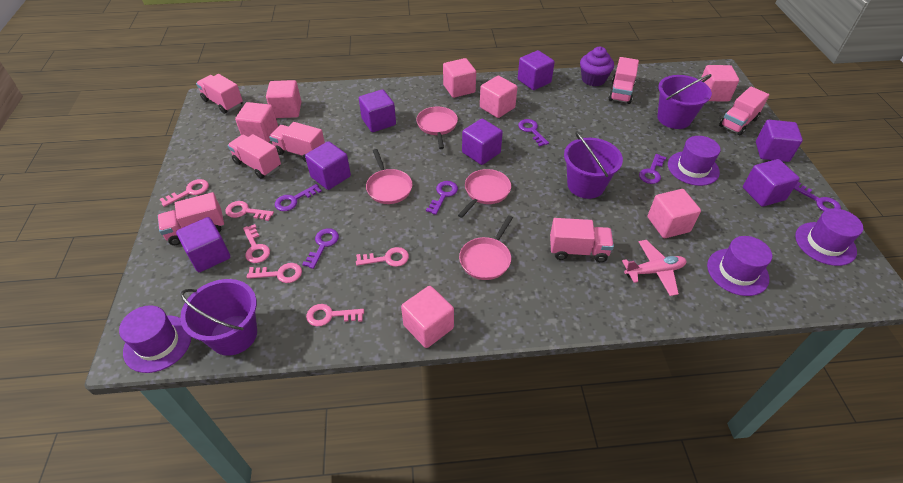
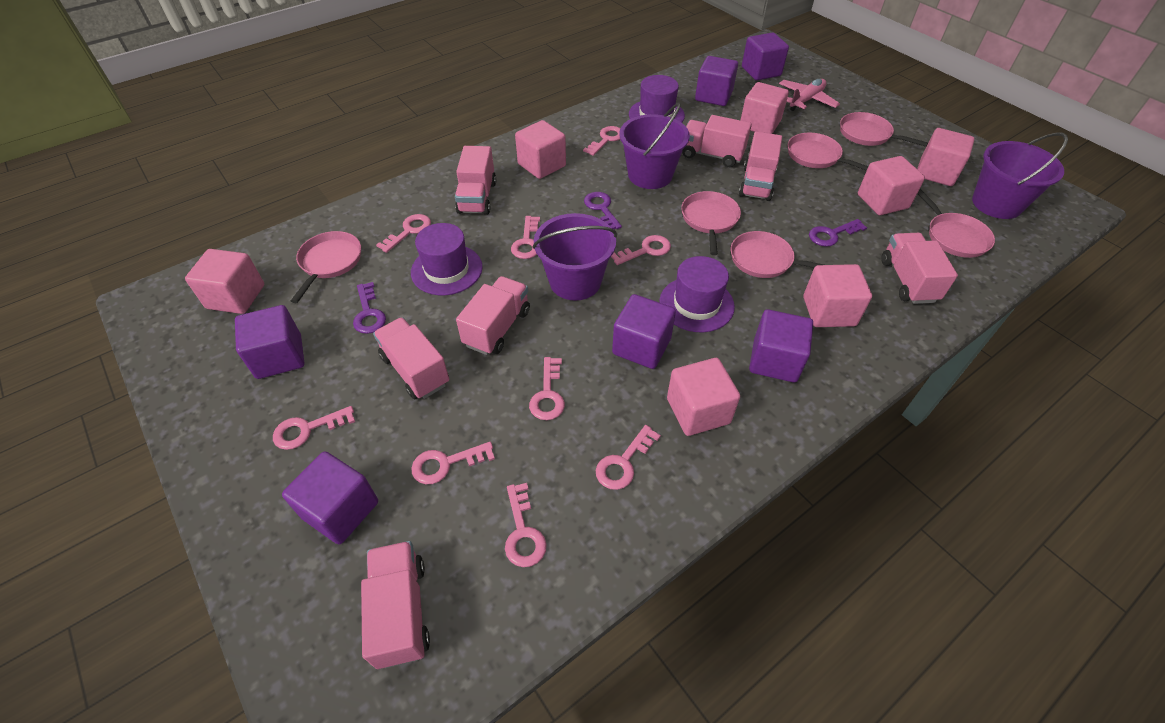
pink key: 6 -> 9
pink pan: 4 -> 6
purple cube: 7 -> 6
purple cupcake: 1 -> 0
purple hat: 4 -> 3
purple key: 6 -> 3

